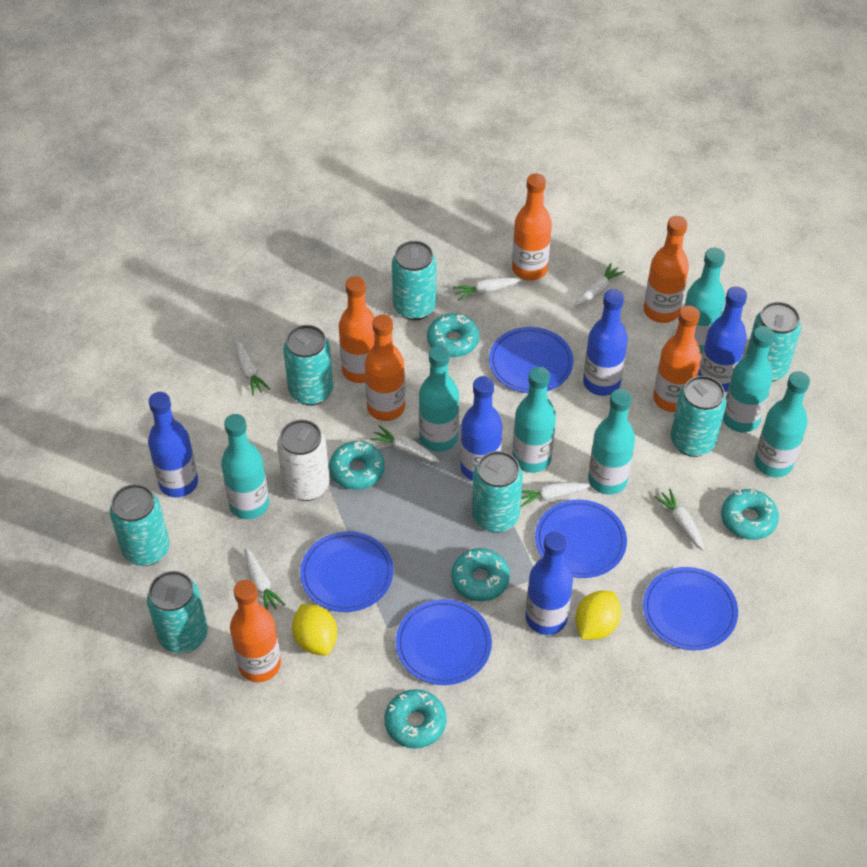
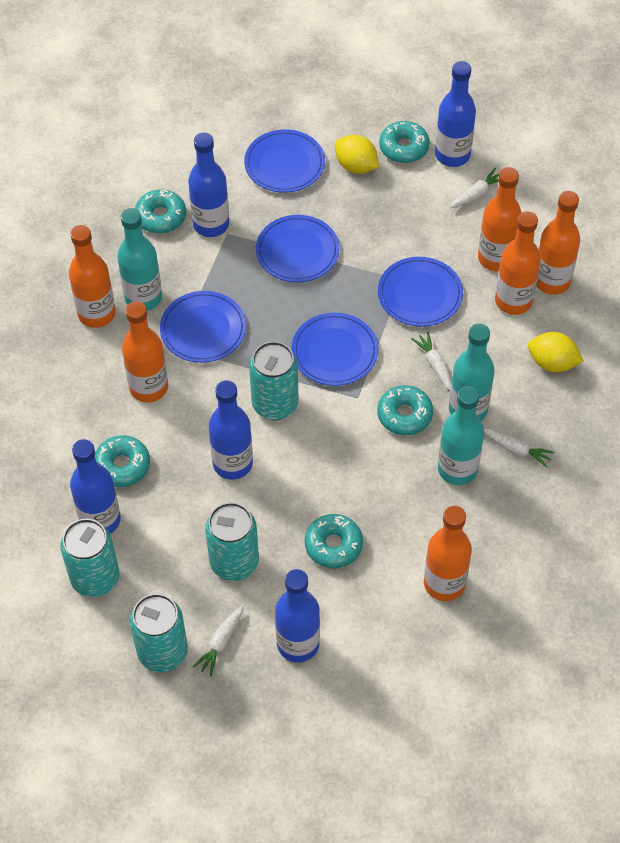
turquoise bottle: 7 -> 3
turquoise can: 7 -> 4
white can: 1 -> 0
white carrot: 7 -> 4

